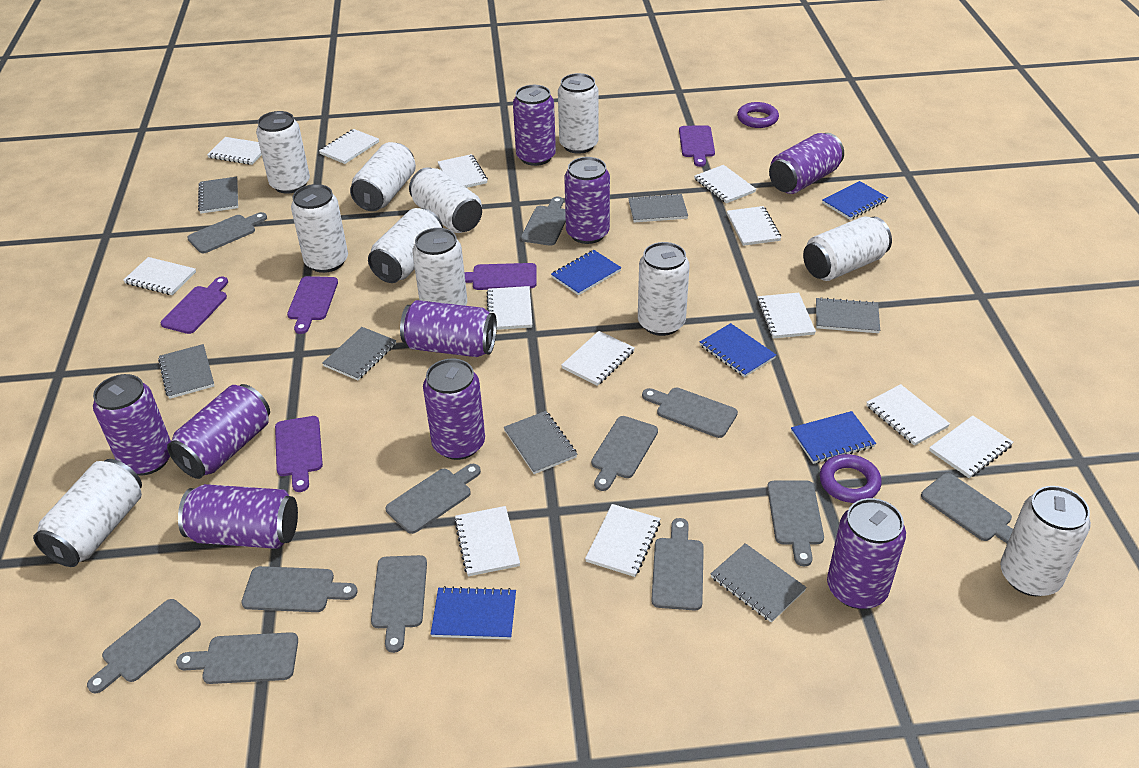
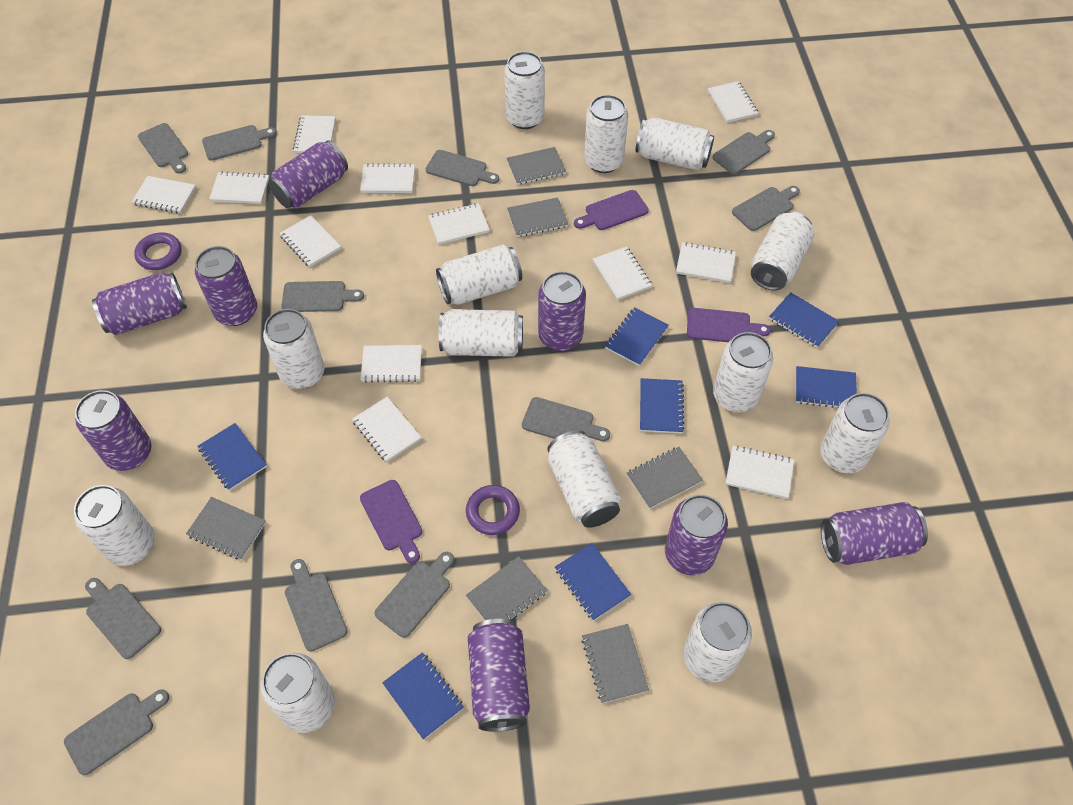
blue notebook: 5 -> 7
grey cutting board: 12 -> 11
grey notebook: 7 -> 6
purple can: 9 -> 8
purple cutting board: 5 -> 3
white can: 11 -> 13
white notebook: 13 -> 12

